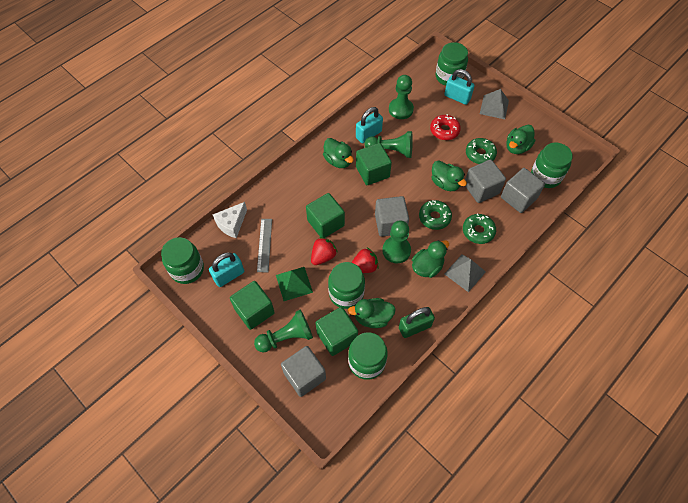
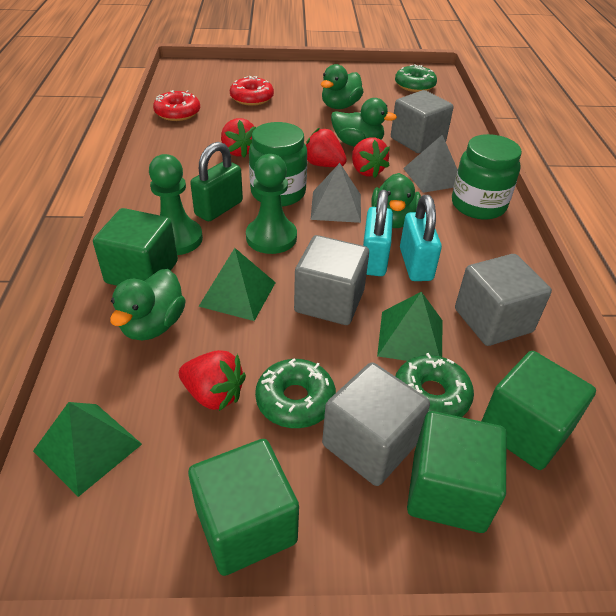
green duck: 5 -> 4
green jar: 5 -> 2
green pawn: 4 -> 2
green pyramid: 1 -> 3
grey ruler: 1 -> 0
red donut: 1 -> 2
red strawberry: 2 -> 4
turquoise padlock: 3 -> 2
white cheese: 1 -> 0

